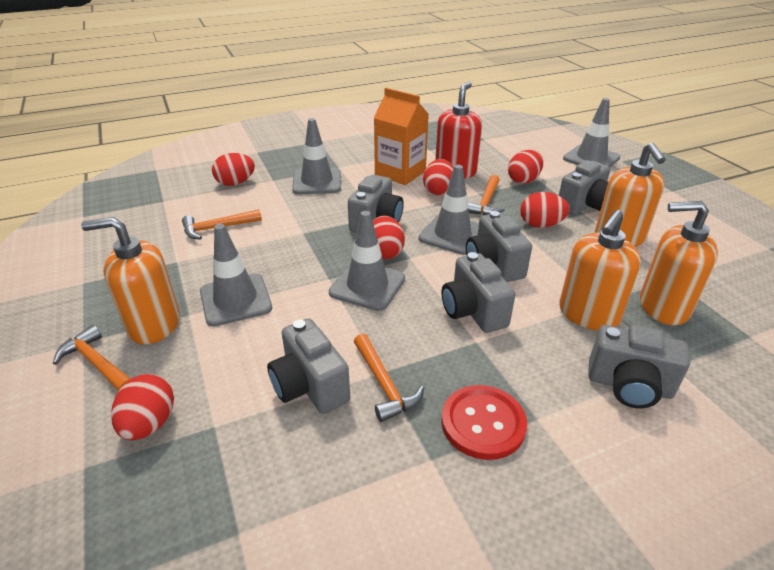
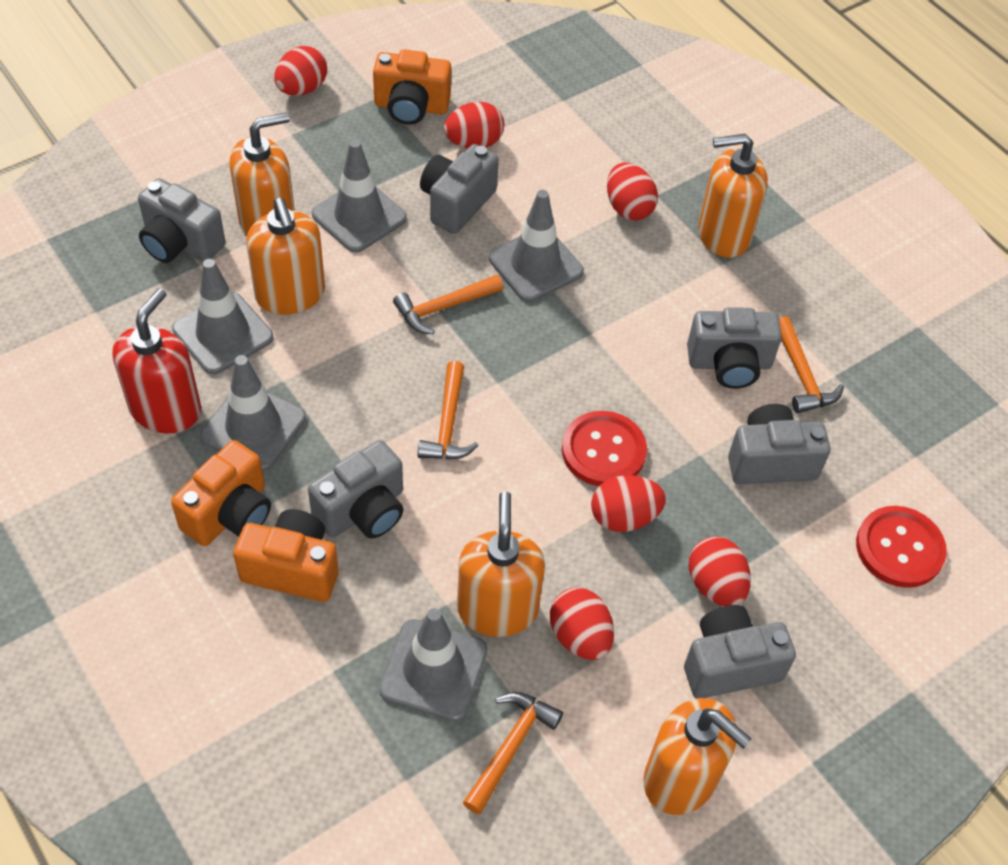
orange camera: 0 -> 3
orange carton: 1 -> 0
orange soap dispenser: 4 -> 5
red button: 1 -> 2

